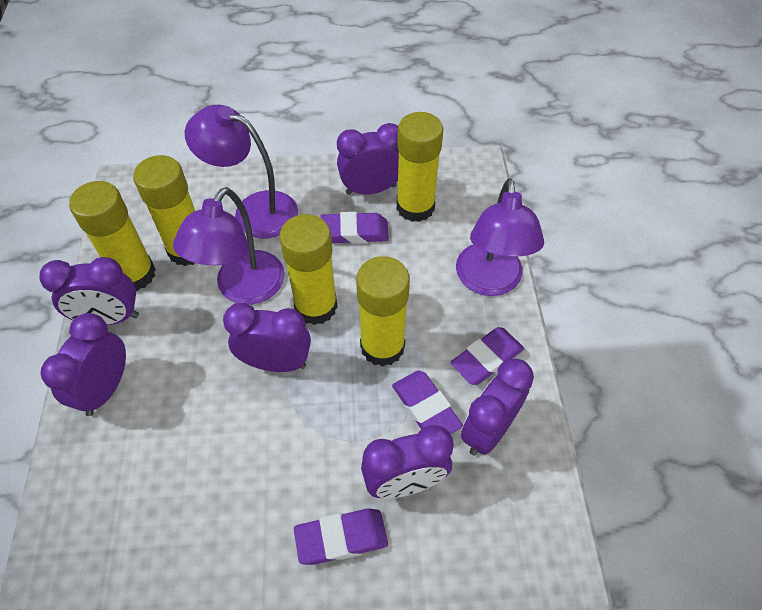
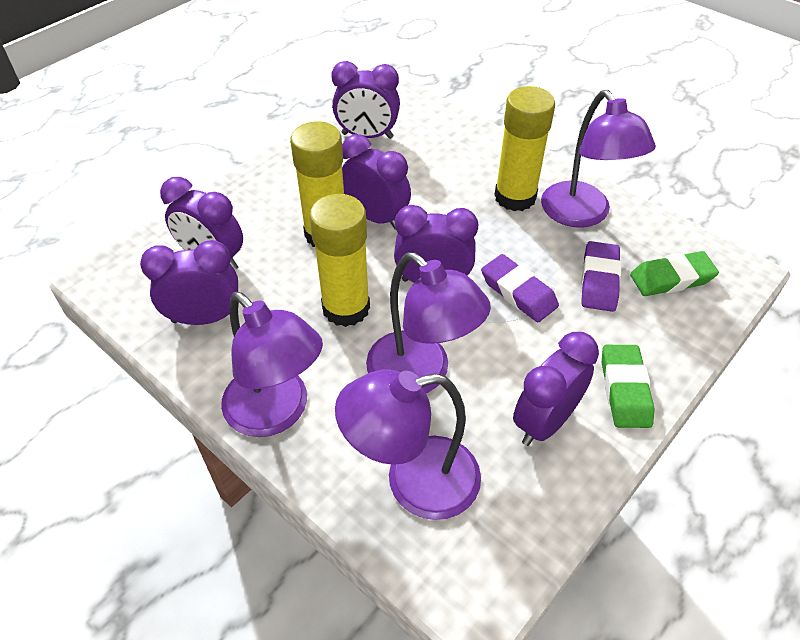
green eraser: 0 -> 2
purple eraser: 4 -> 2
purple lamp: 3 -> 4
yellow glue stick: 5 -> 3

